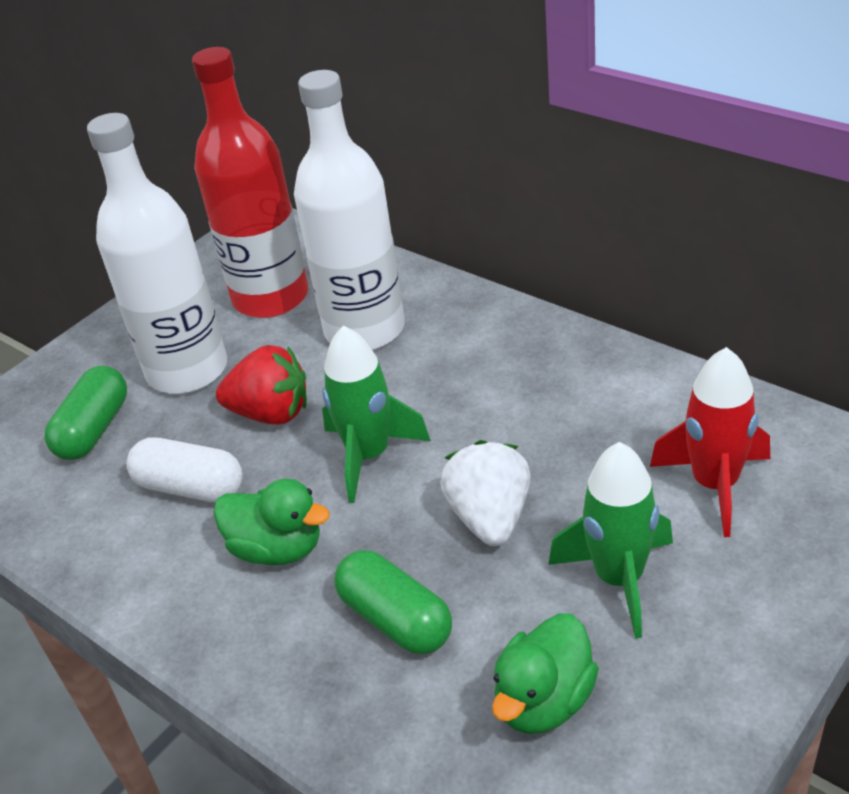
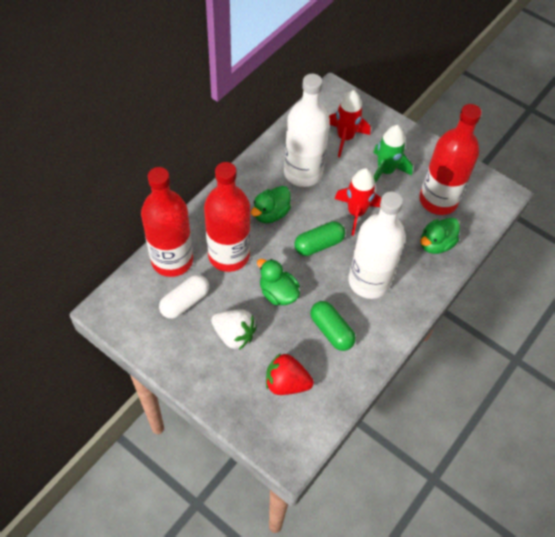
green duck: 2 -> 3
green rocket: 2 -> 1
red bottle: 1 -> 3
red rocket: 1 -> 2

